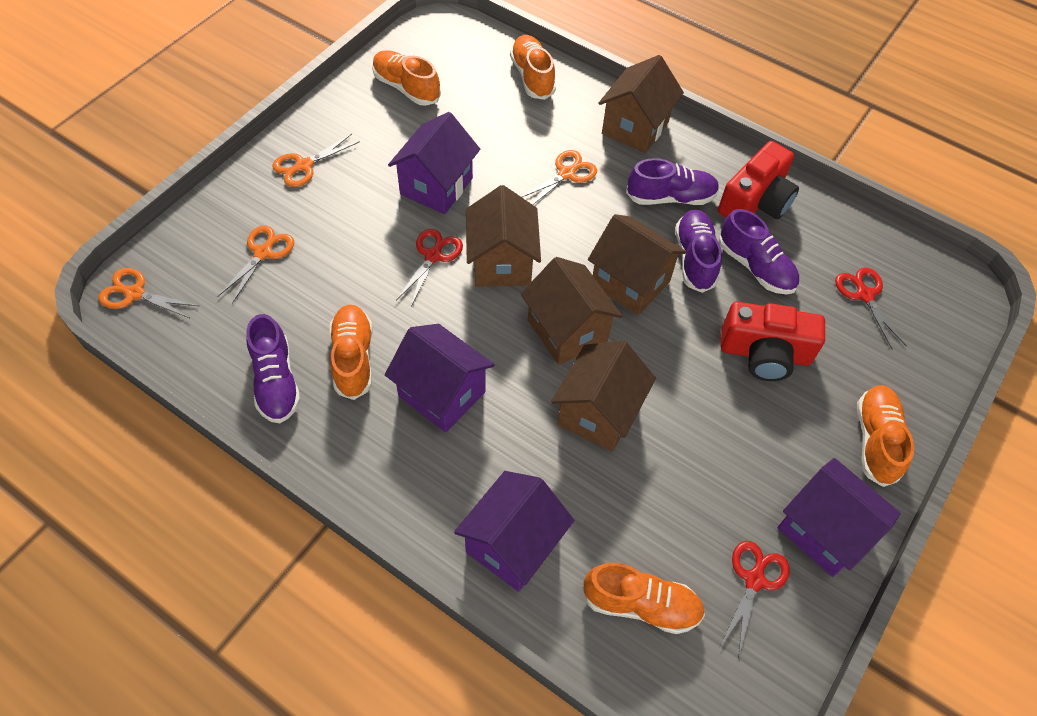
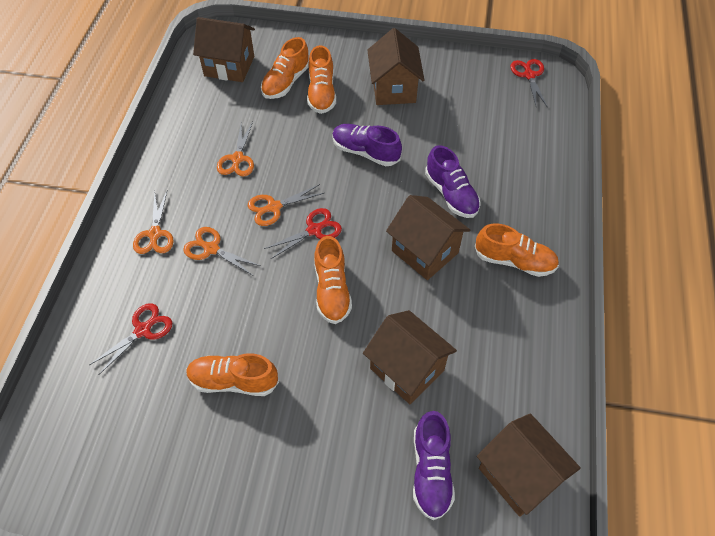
purple house: 4 -> 0
purple shoe: 4 -> 3
red camera: 2 -> 0

